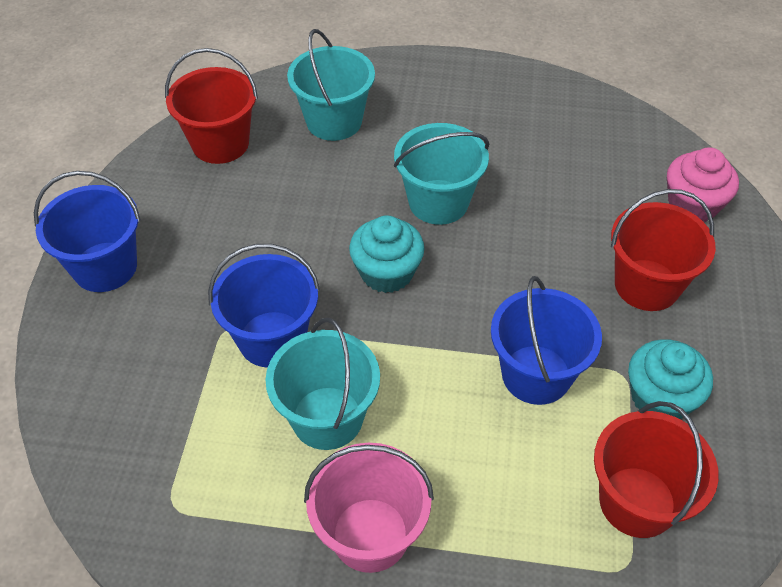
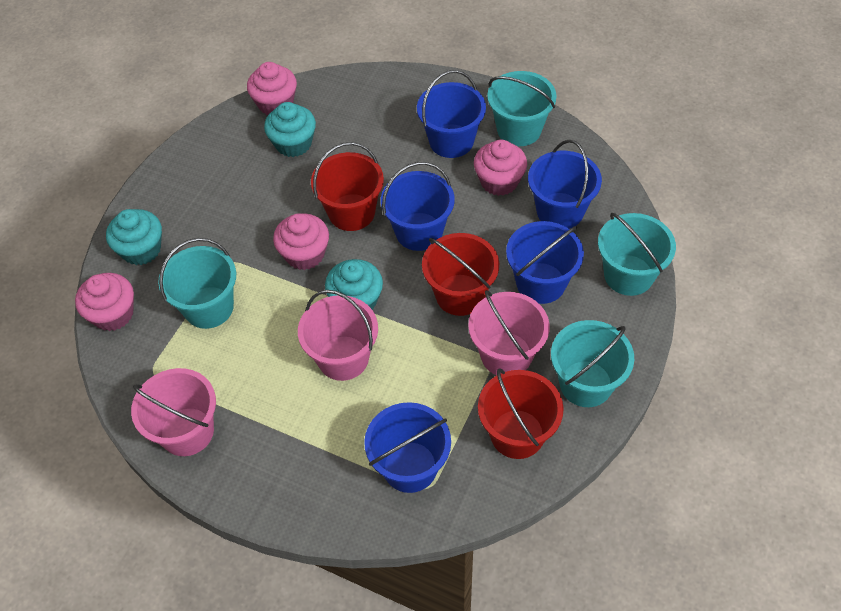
blue bucket: 3 -> 5
pink bucket: 1 -> 3
pink cupcake: 1 -> 4
turquoise bucket: 3 -> 4
turquoise cupcake: 2 -> 3

